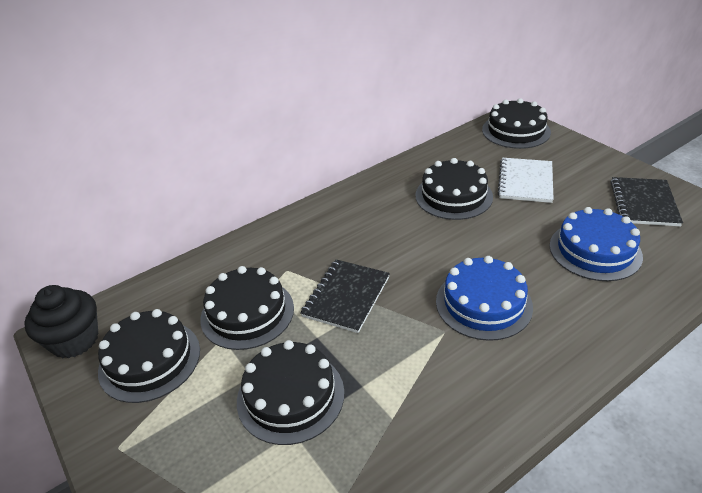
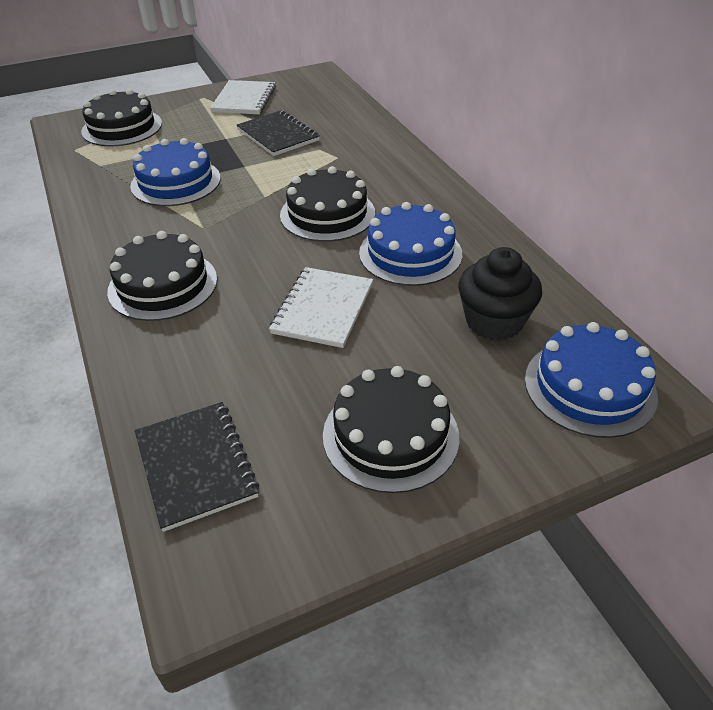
black cake: 5 -> 4
blue cake: 2 -> 3
white notebook: 1 -> 2

